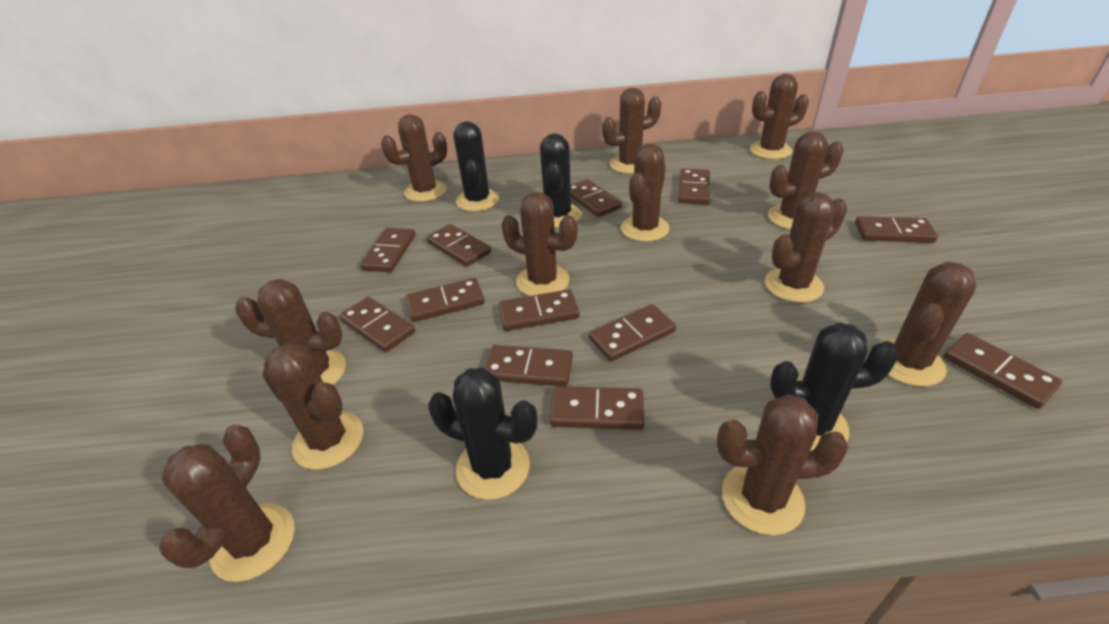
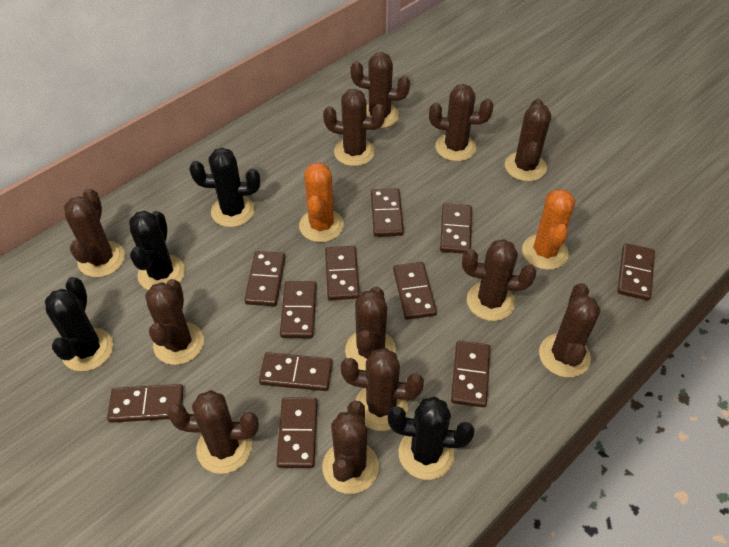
brown domino: 12 -> 11
orange cactus: 0 -> 2

